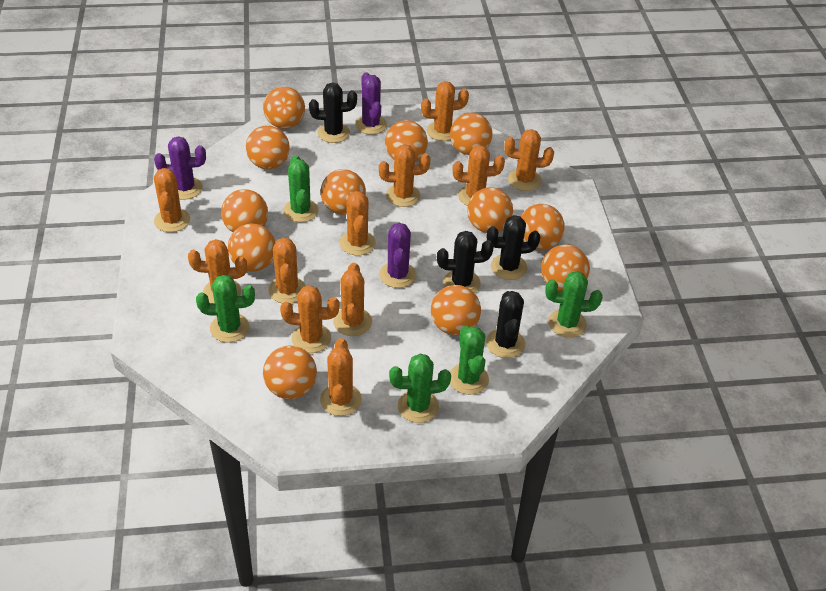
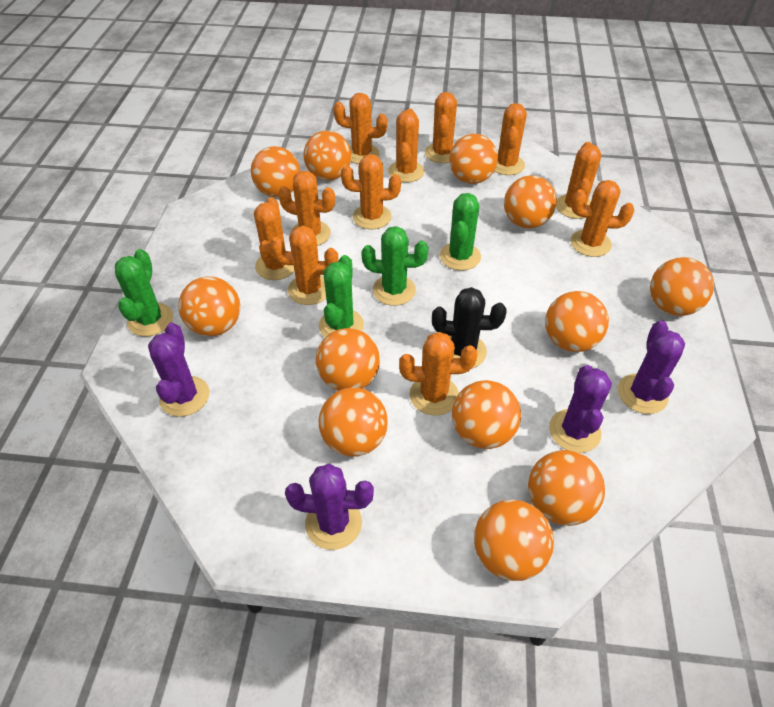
black cactus: 4 -> 1
green cactus: 5 -> 4
purple cactus: 3 -> 4

